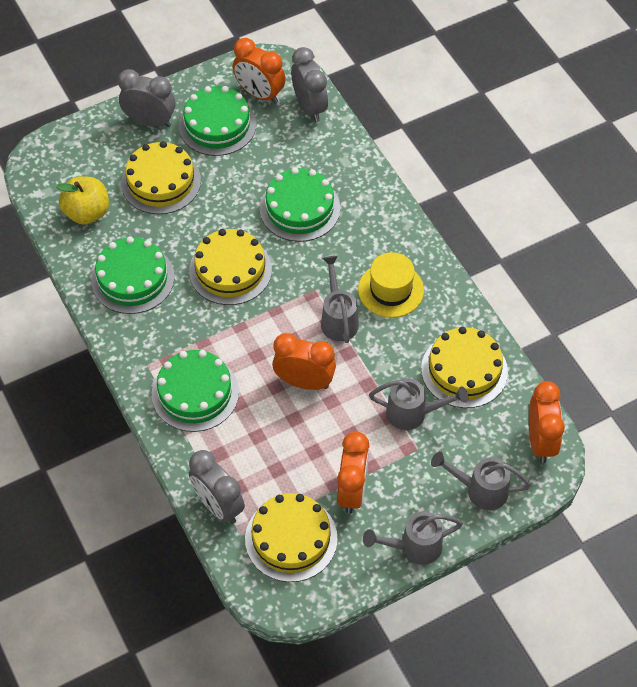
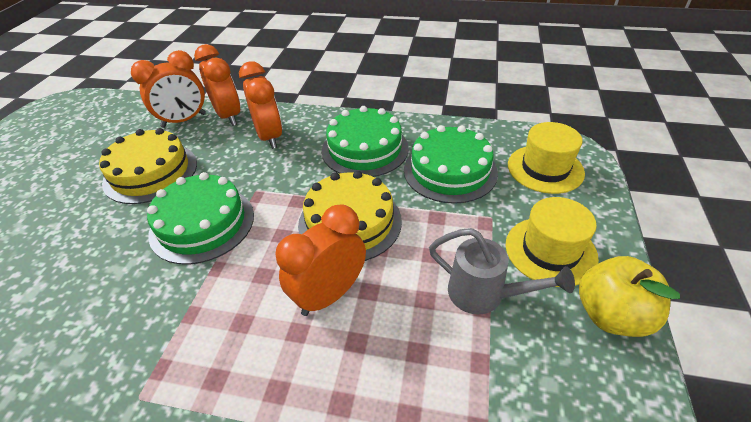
green cake: 4 -> 3
grey clock: 3 -> 0
grey watering can: 4 -> 1
yellow cake: 4 -> 2
yellow hat: 1 -> 2

